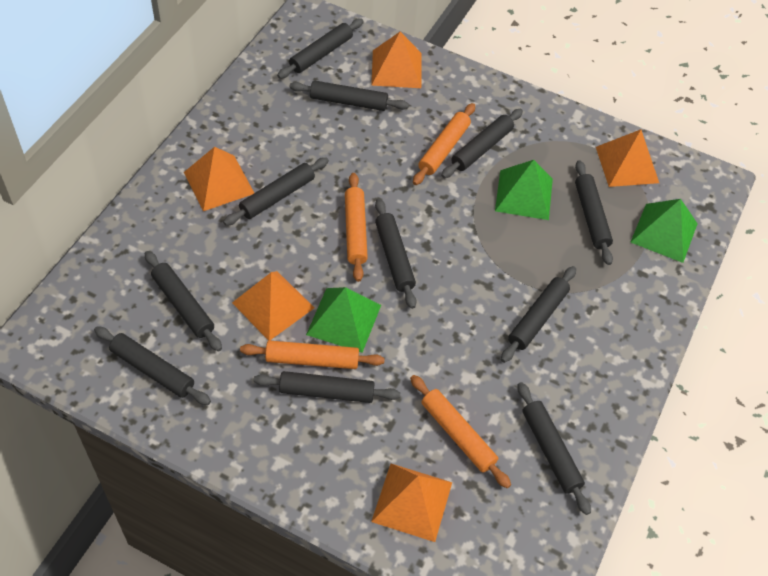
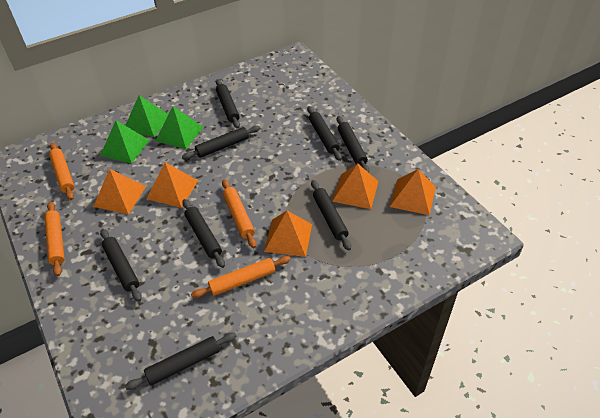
black rolling pin: 11 -> 8

